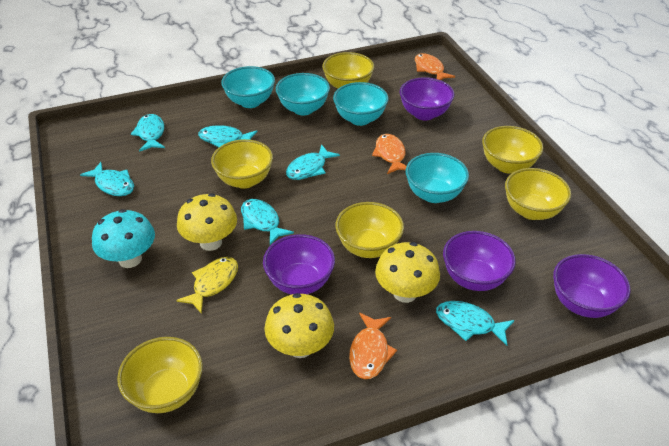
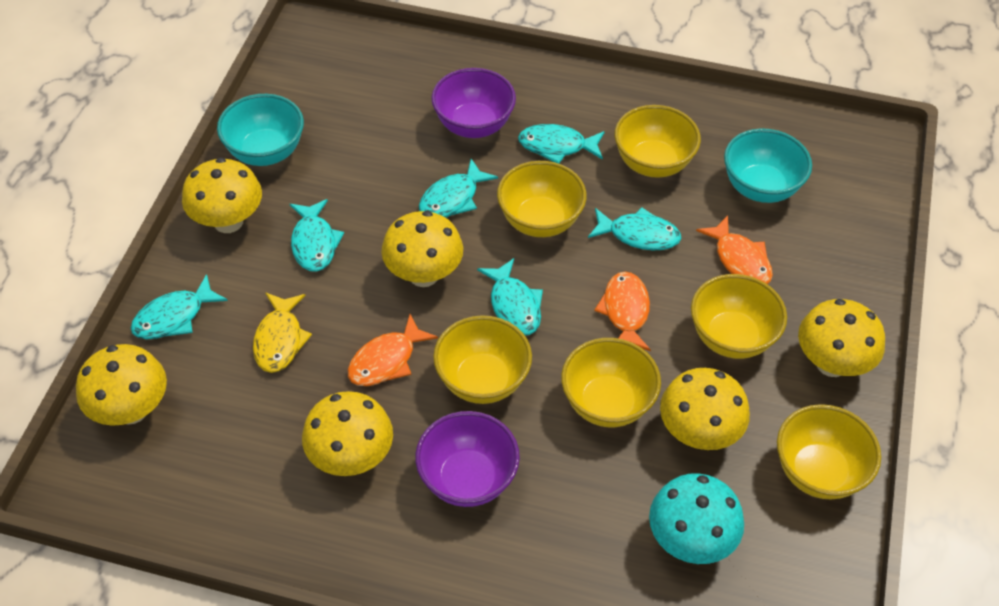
purple bowl: 4 -> 2
turquoise bowl: 4 -> 2
yellow mushroom: 3 -> 6

